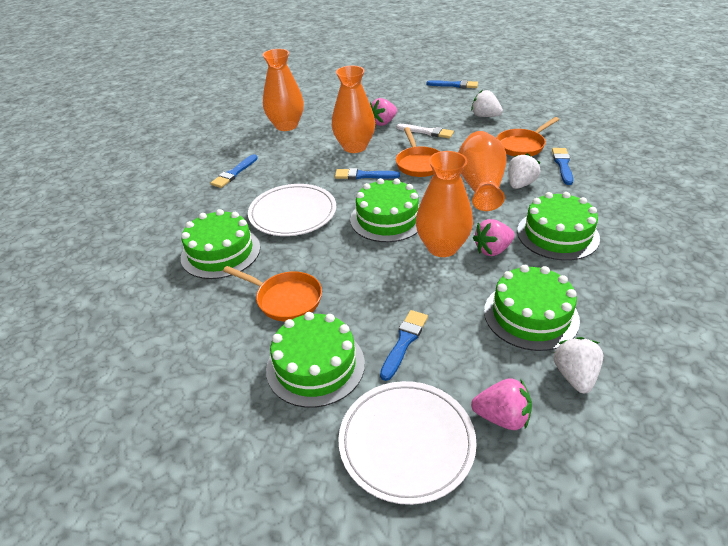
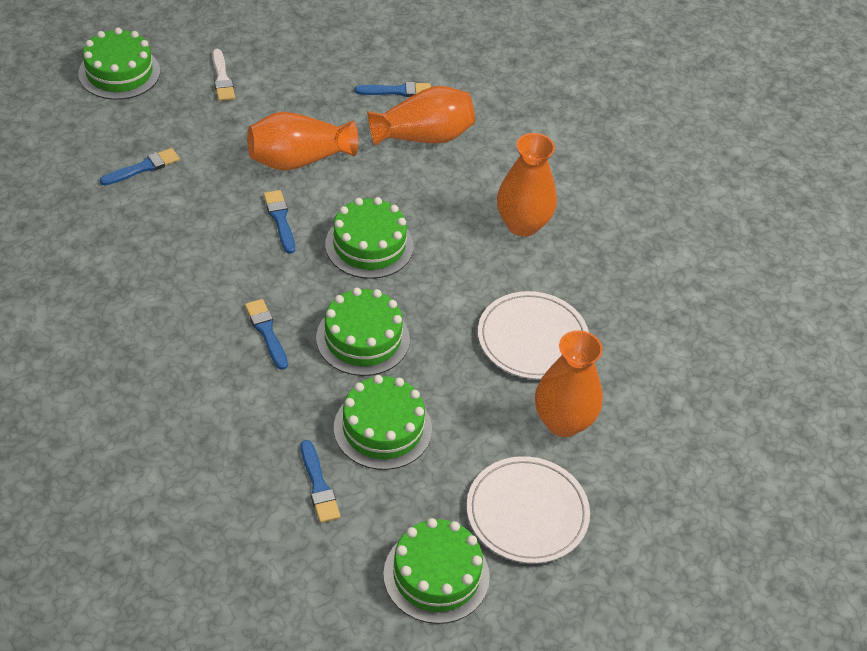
orange pan: 3 -> 0
pink strawberry: 3 -> 0
white strawberry: 3 -> 0

